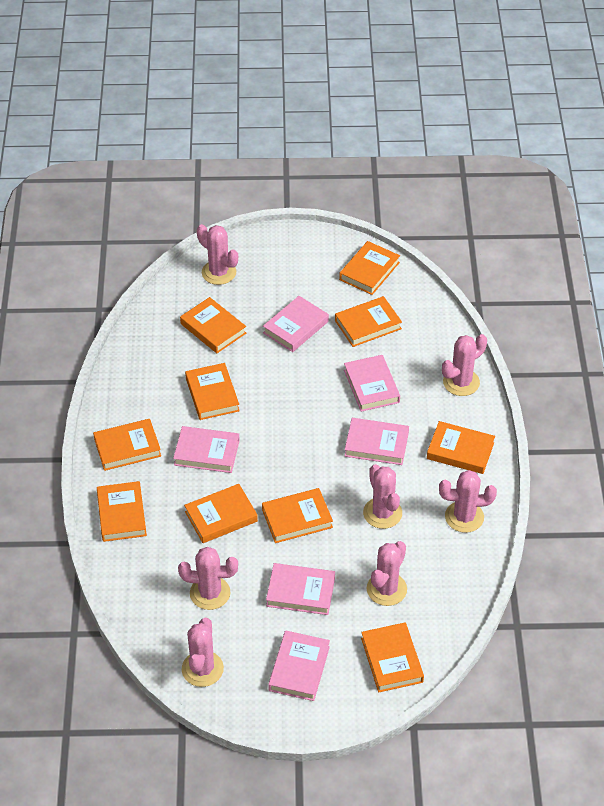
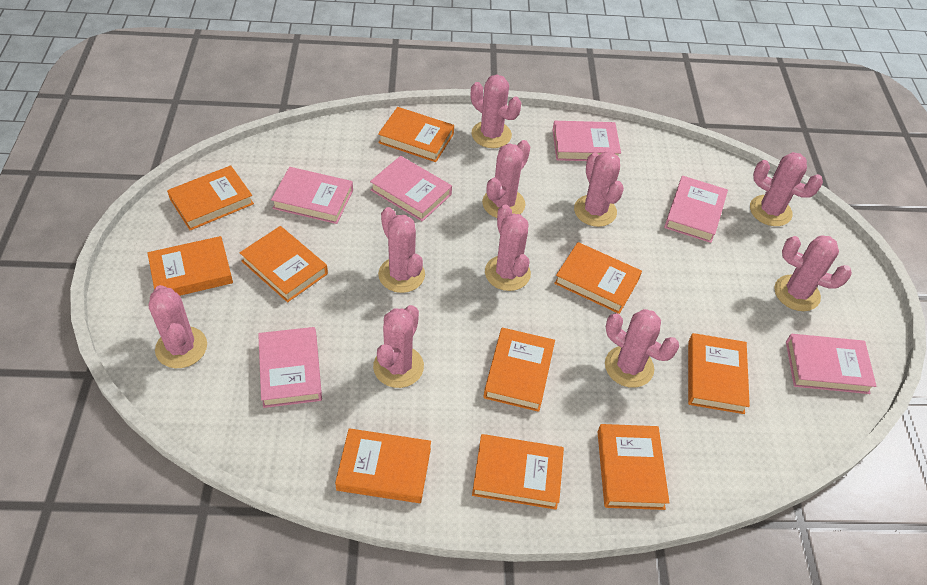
pink cactus: 7 -> 10

